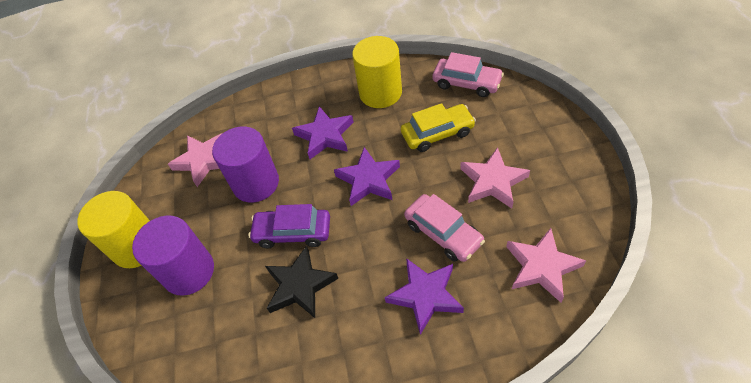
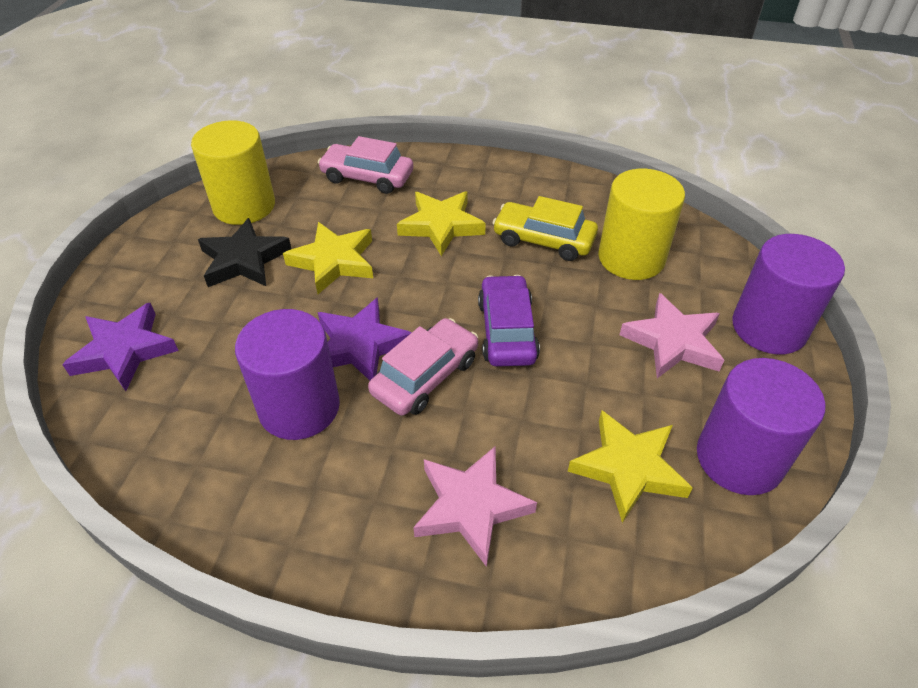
pink star: 3 -> 2
purple cylinder: 2 -> 3
purple star: 3 -> 2
yellow star: 0 -> 3

